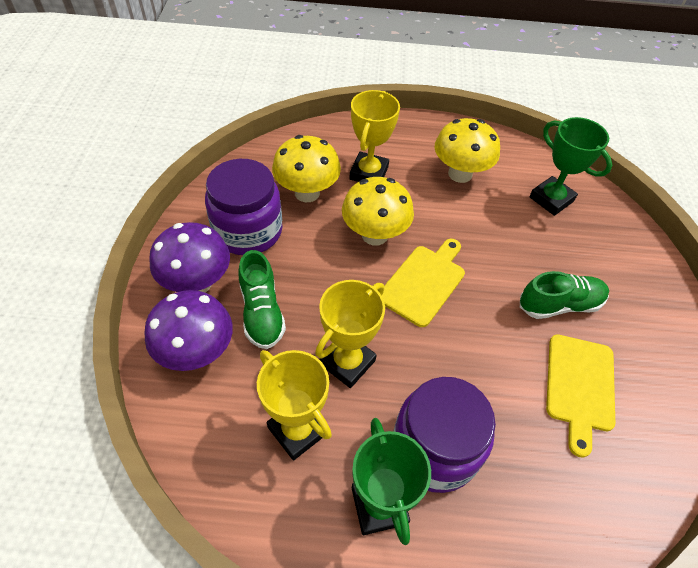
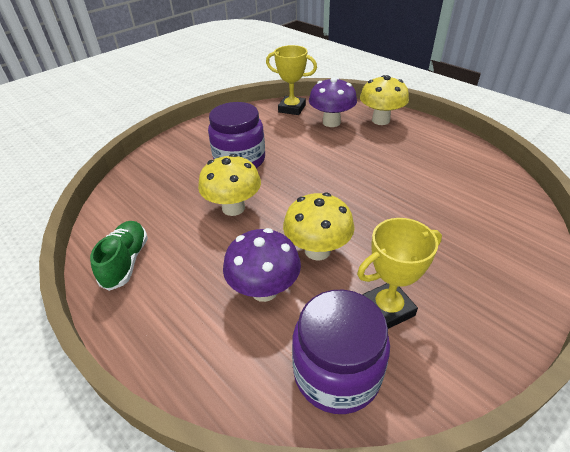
green shoe: 2 -> 1
green trophy: 2 -> 0
yellow cutting board: 2 -> 0
yellow trophy: 3 -> 2

